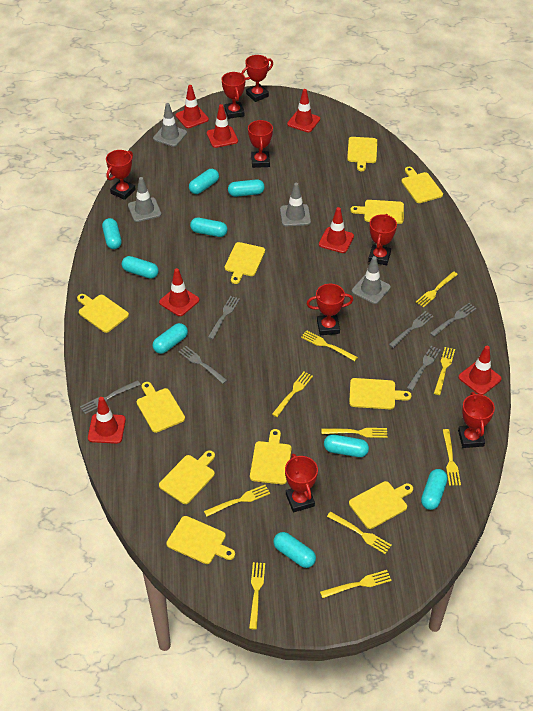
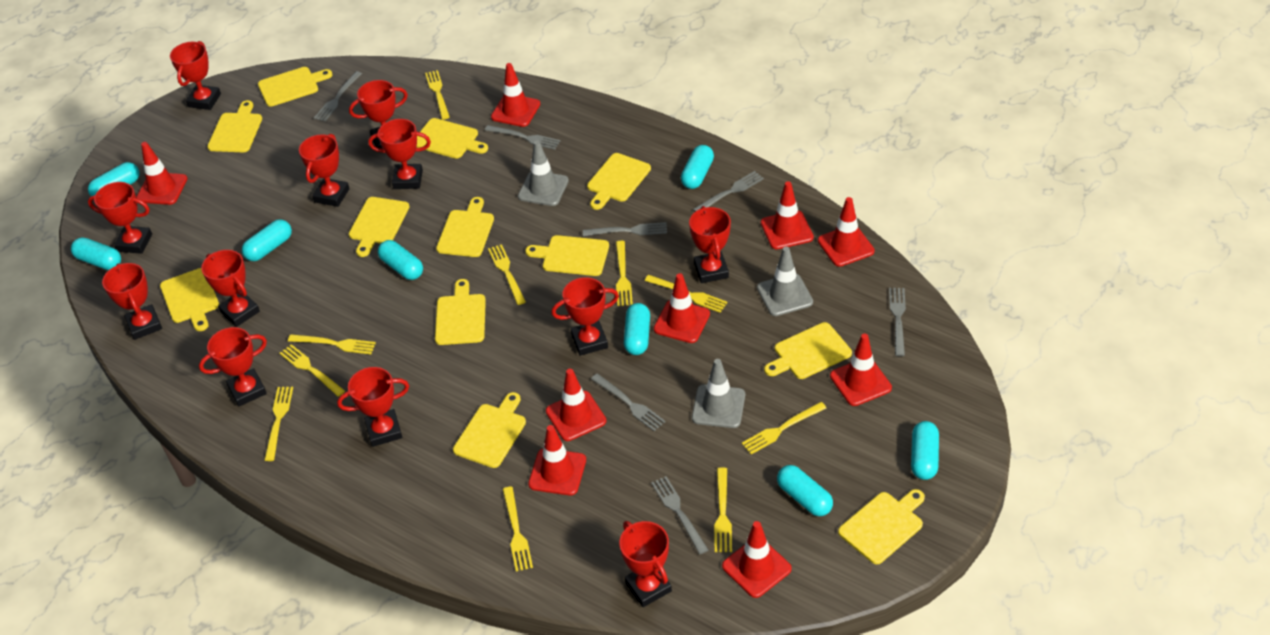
grey fork: 6 -> 7
grey traffic cone: 4 -> 3
red traffic cone: 7 -> 9
red trophy: 8 -> 12
turquoise capsule: 9 -> 8
yellow cutting board: 11 -> 12

